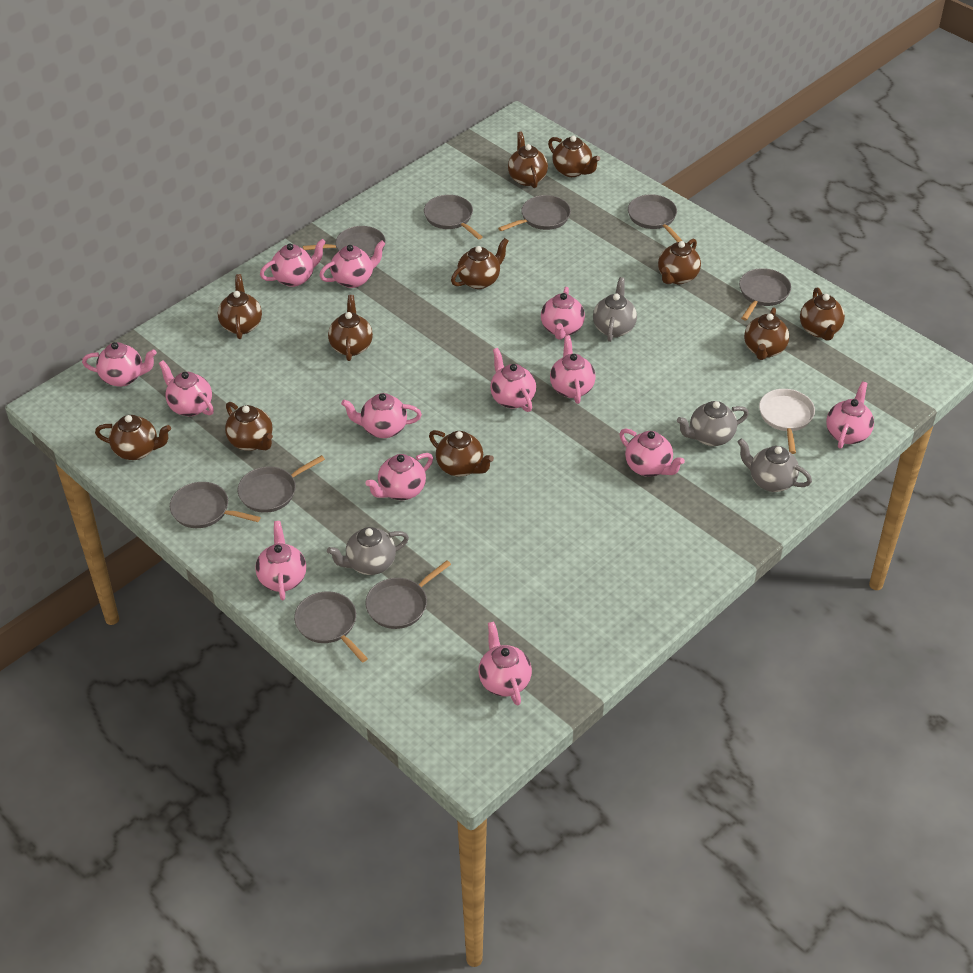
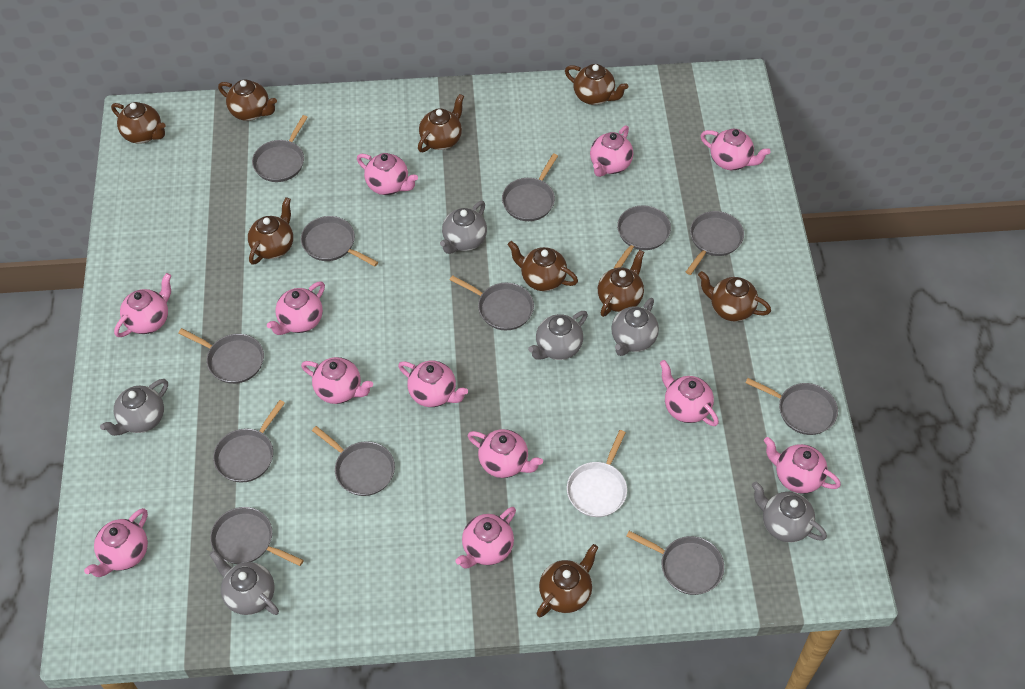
brown teapot: 11 -> 9
grey pan: 9 -> 12
grey teapot: 4 -> 6
pink teapot: 13 -> 12

